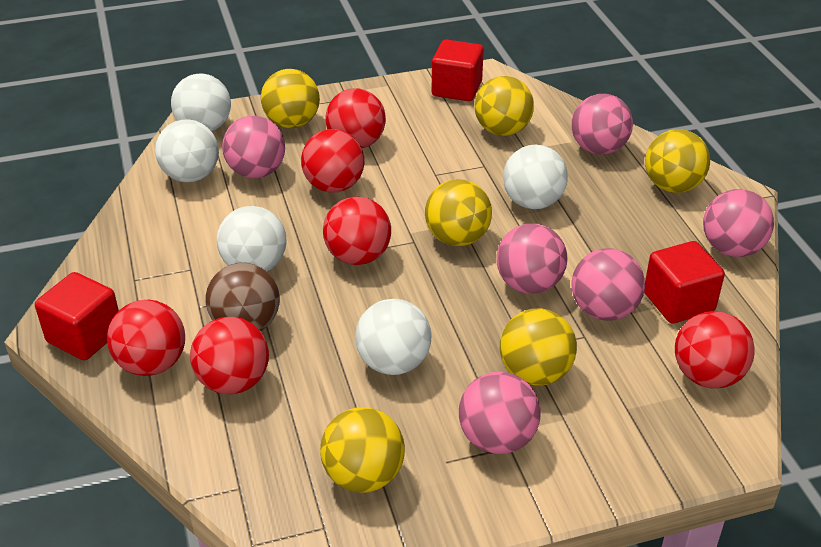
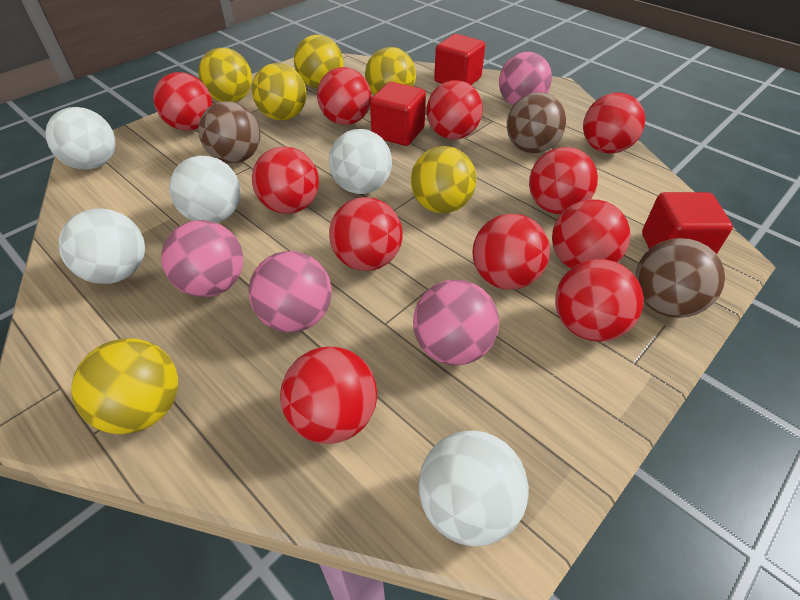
brown ball: 1 -> 3
pink ball: 6 -> 4
red ball: 6 -> 11

